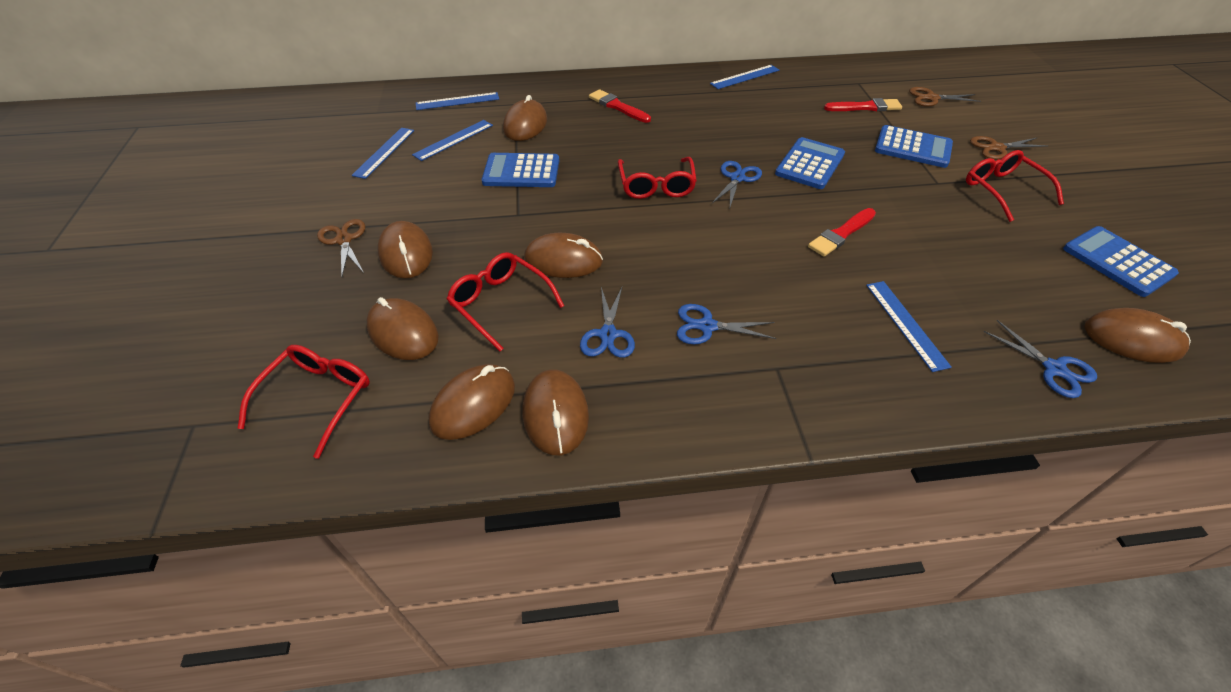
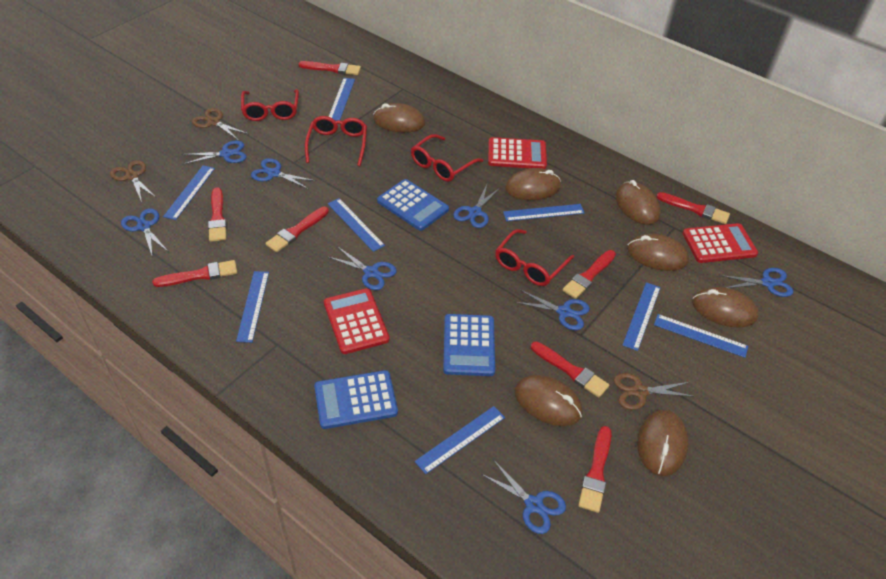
blue calculator: 4 -> 3
blue ruler: 5 -> 8
blue scissors: 4 -> 8
red brush: 3 -> 8
red calculator: 0 -> 3

